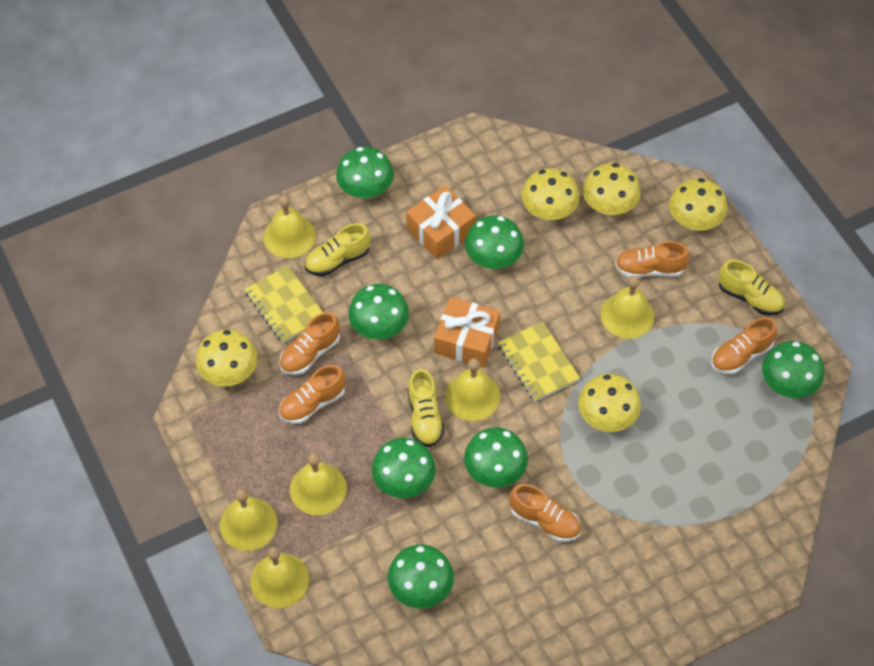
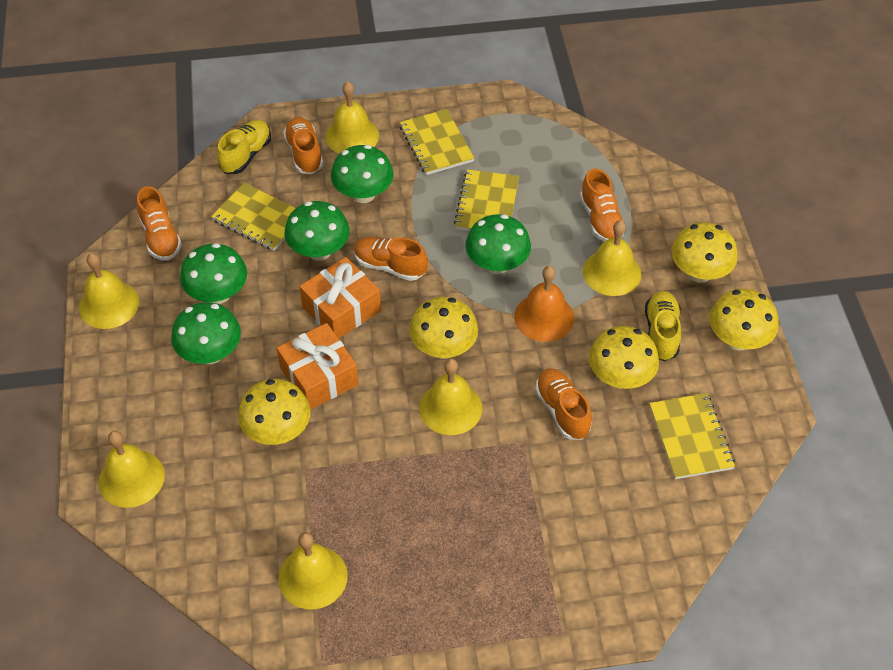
green mushroom: 7 -> 5
orange bell: 0 -> 1
yellow notebook: 2 -> 4
yellow shoe: 3 -> 2

